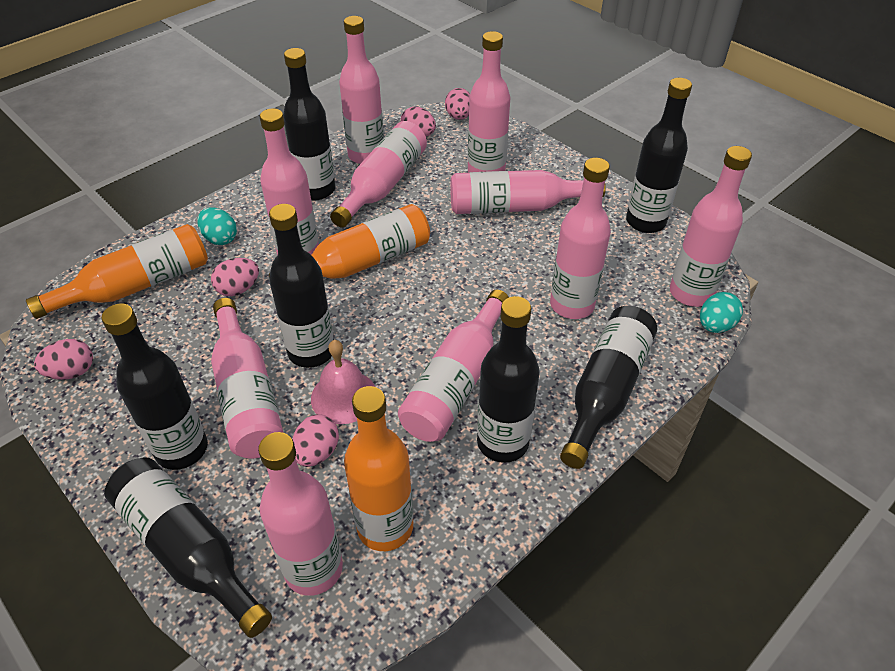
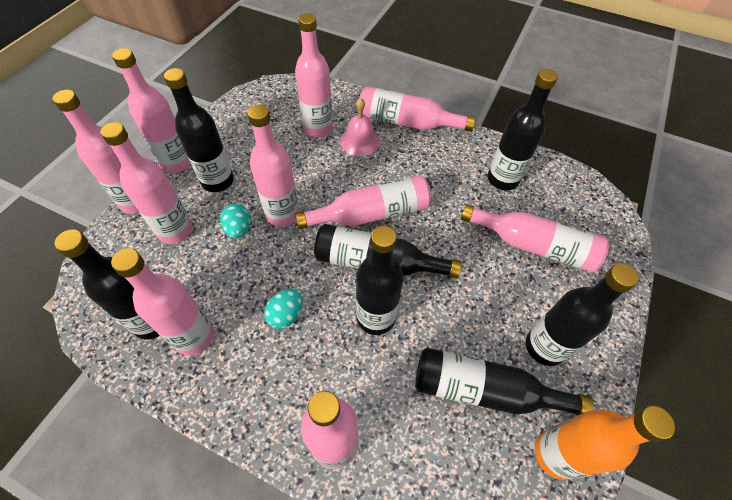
orange bottle: 3 -> 1
pink egg: 5 -> 0

